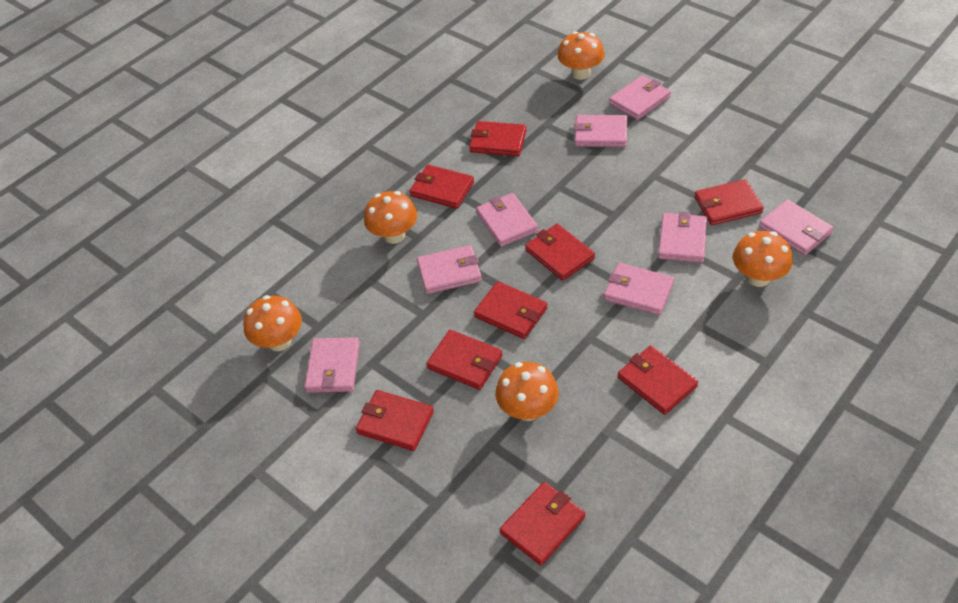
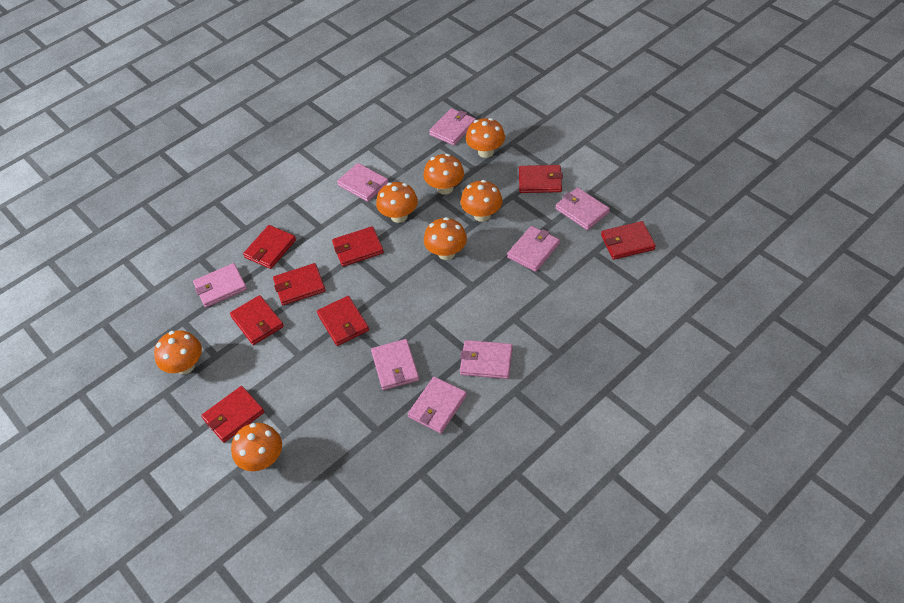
orange mushroom: 5 -> 7
red wallet: 9 -> 8

